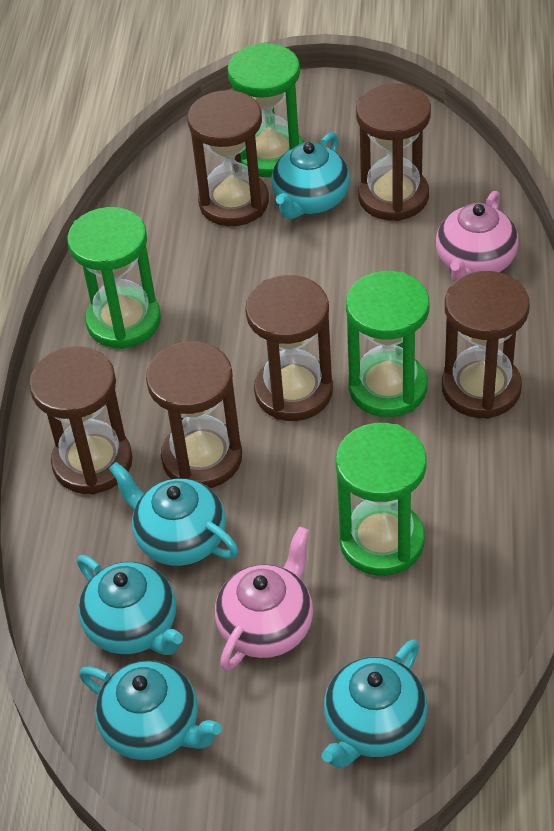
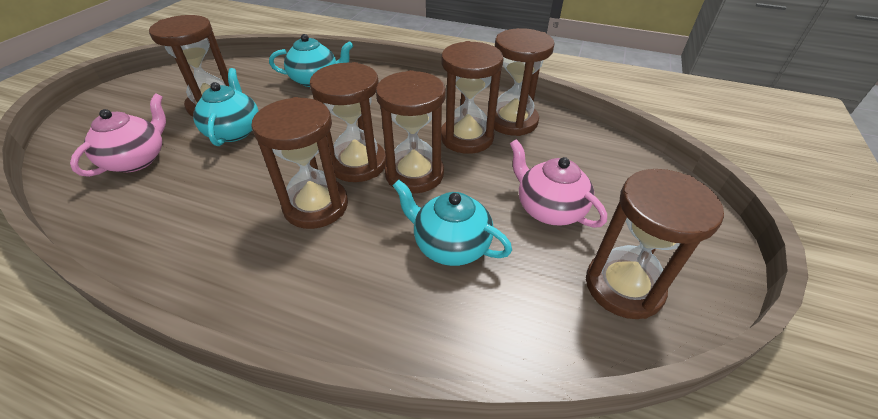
brown hourglass: 6 -> 7
green hourglass: 4 -> 0
turquoise teapot: 5 -> 3

